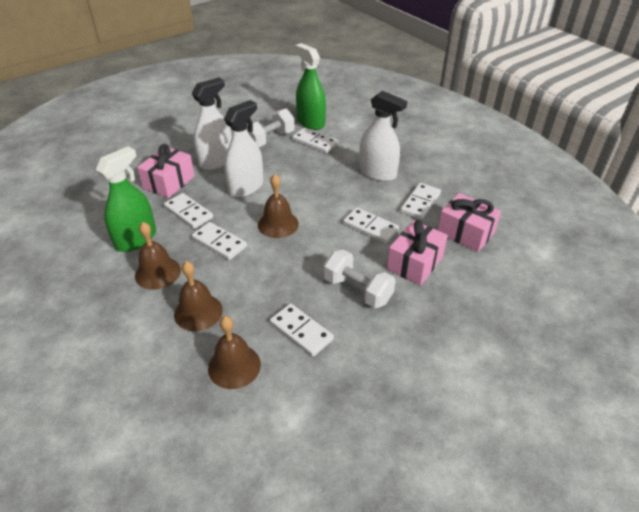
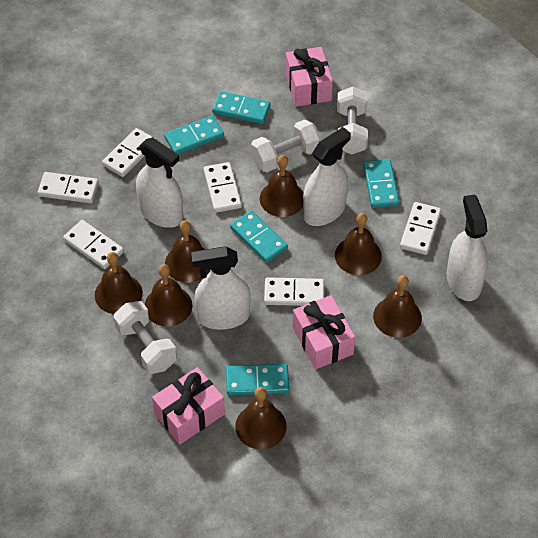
brown bell: 4 -> 7
green spray bottle: 2 -> 0
turquoise domino: 0 -> 5
white dumbbell: 2 -> 3
white spray bottle: 3 -> 4

